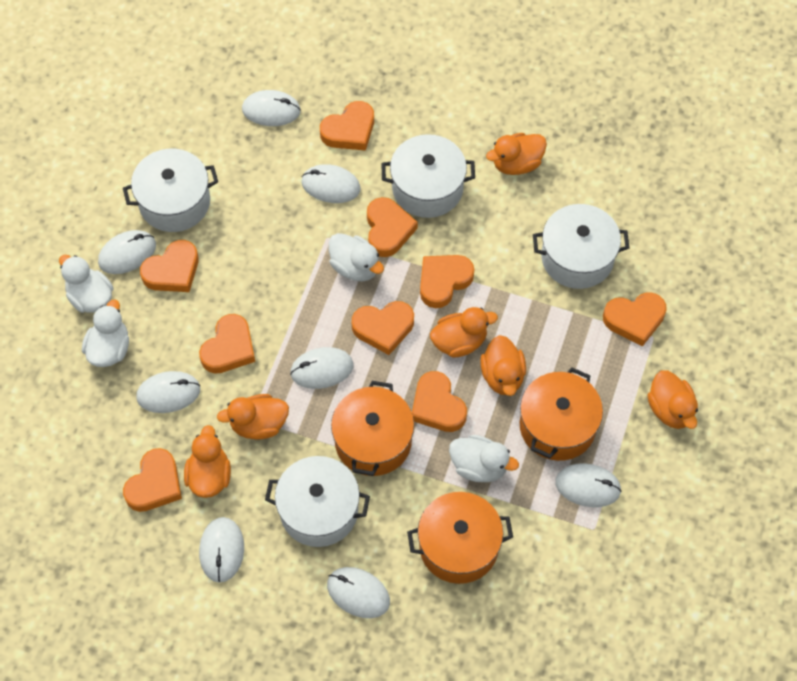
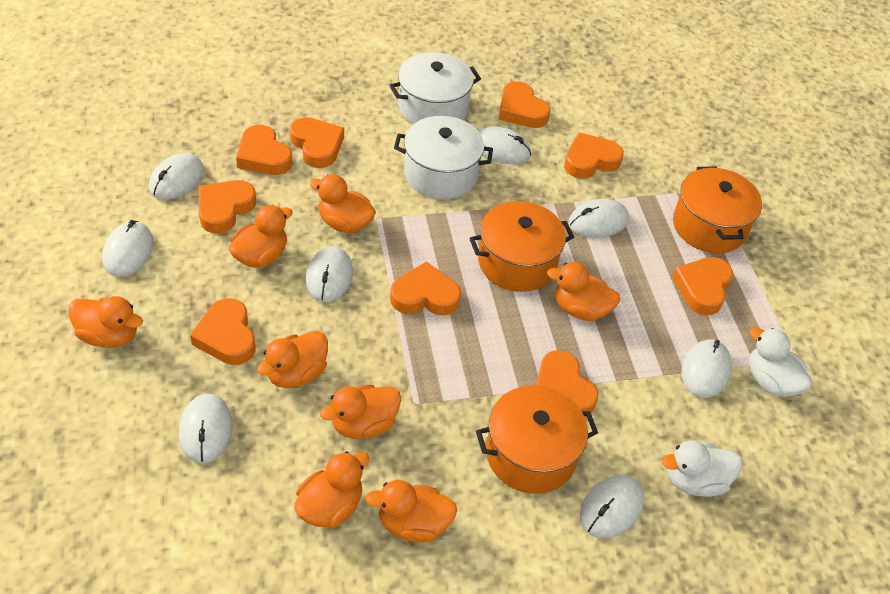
orange duck: 6 -> 8
white duck: 4 -> 2
white pot: 4 -> 2

